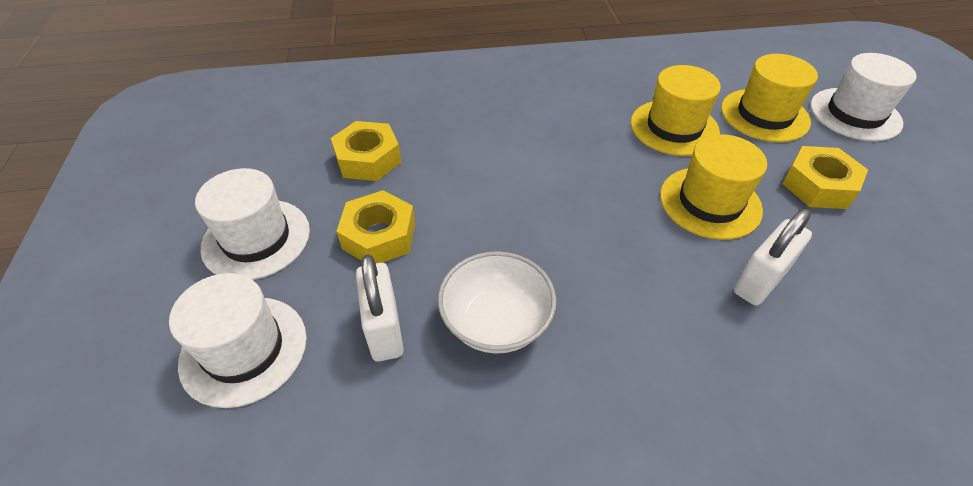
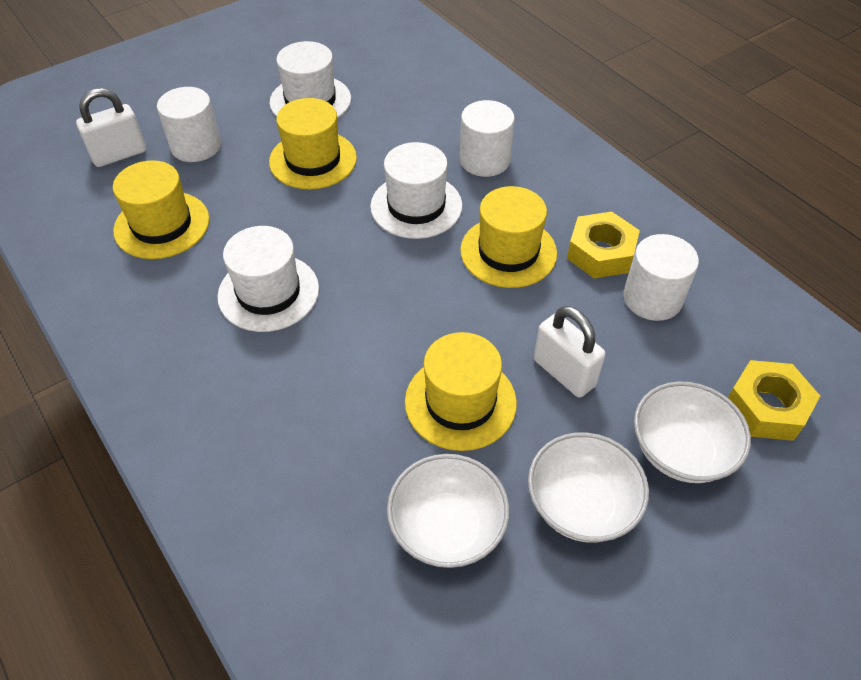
white bowl: 1 -> 3
white cylinder: 0 -> 3
yellow hat: 3 -> 4
yellow nut: 3 -> 2

